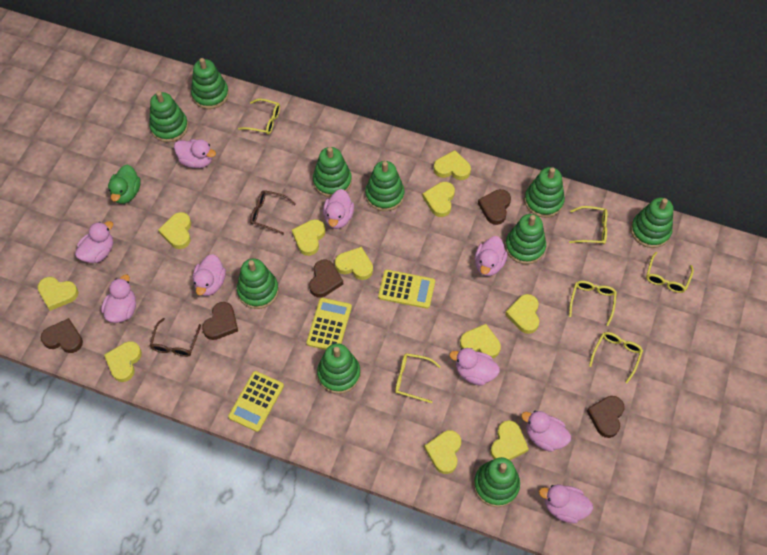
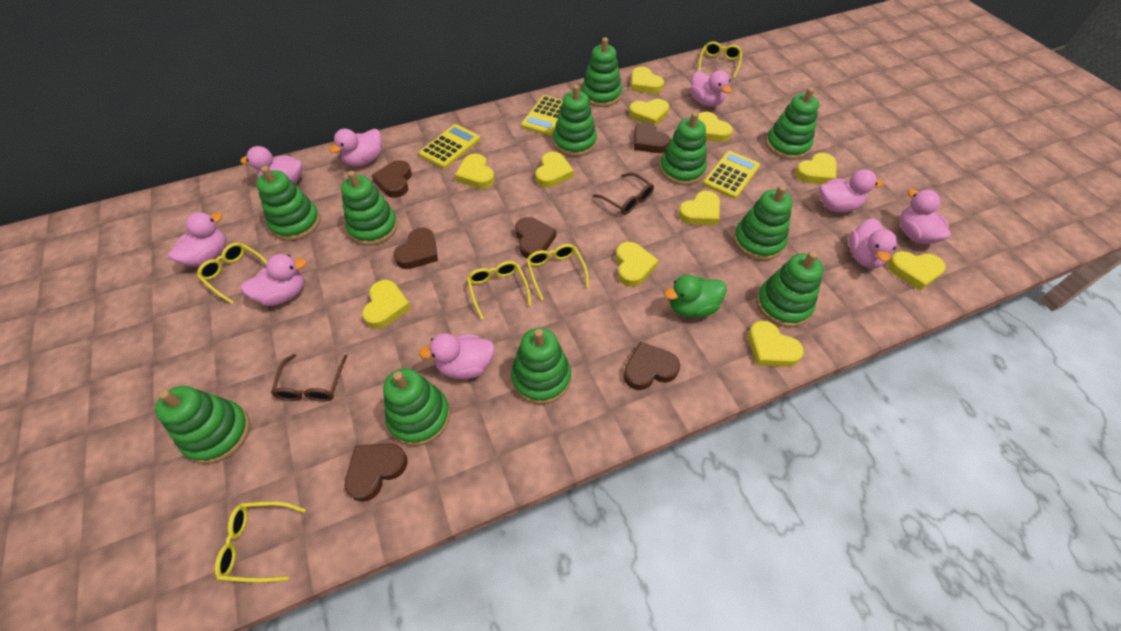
brown heart: 5 -> 6
green stacking toy: 10 -> 11
yellow glasses: 6 -> 5

